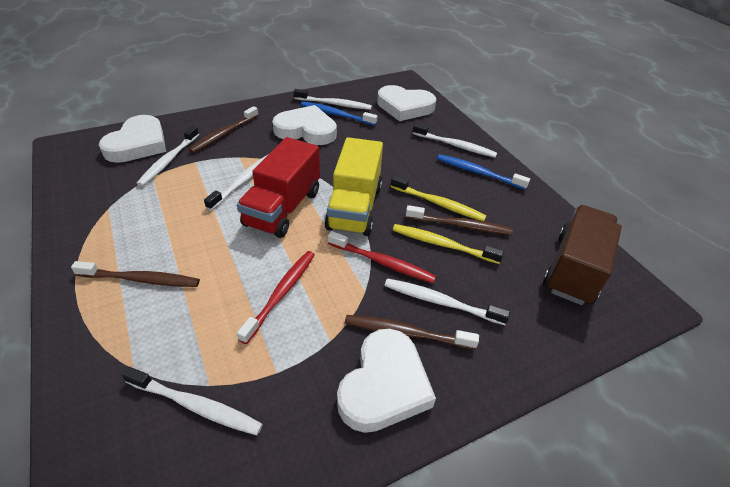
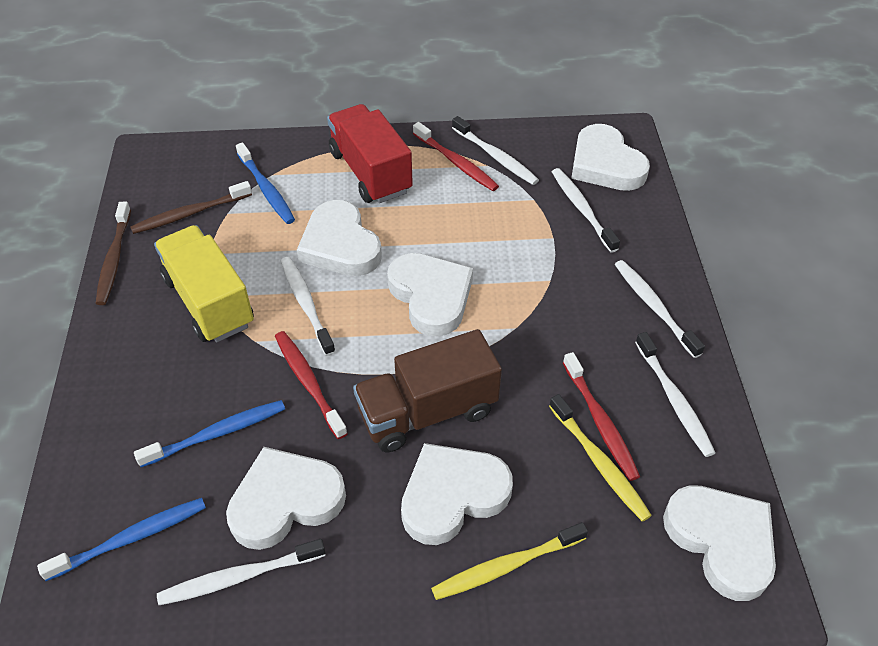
blue toothbrush: 2 -> 3
brown toothbrush: 4 -> 2
red toothbrush: 2 -> 3
white heart: 4 -> 6

